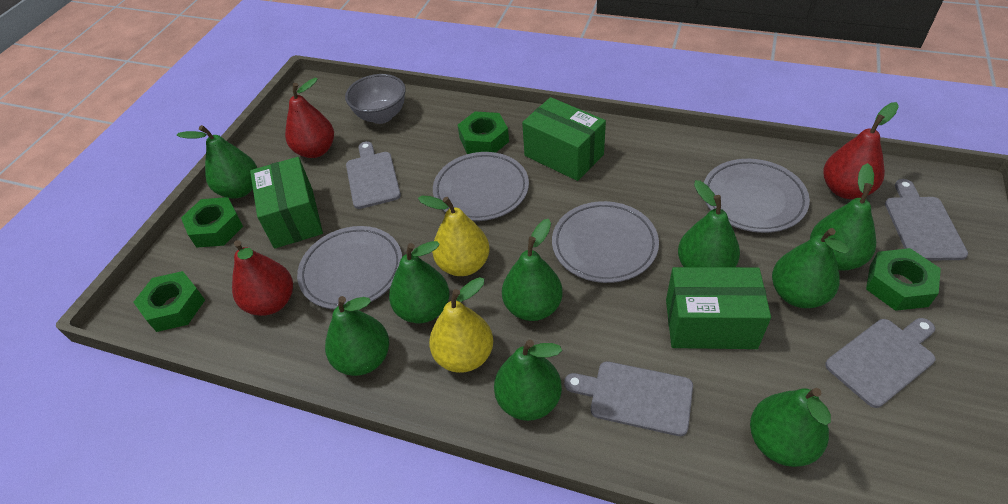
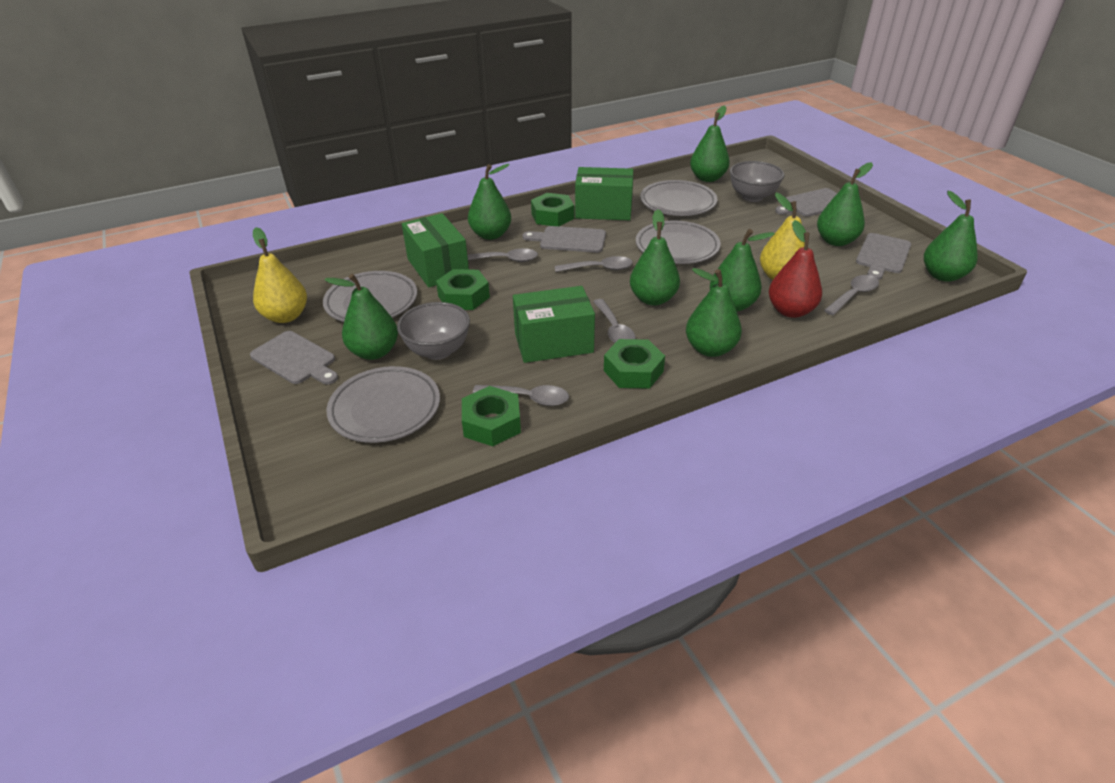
green pear: 9 -> 8
grey bowl: 1 -> 2
grey spoon: 0 -> 5
red pear: 3 -> 1

